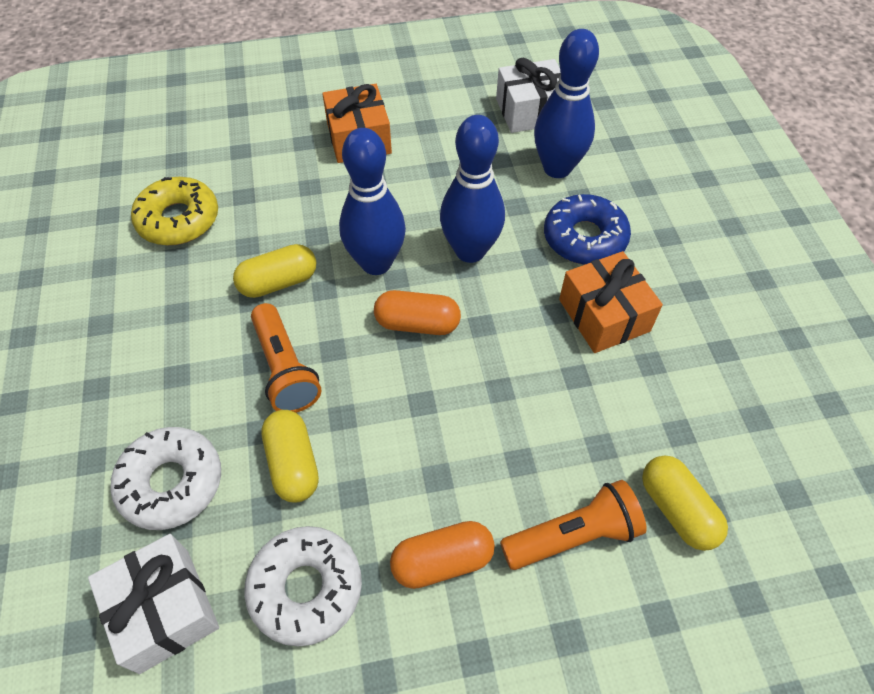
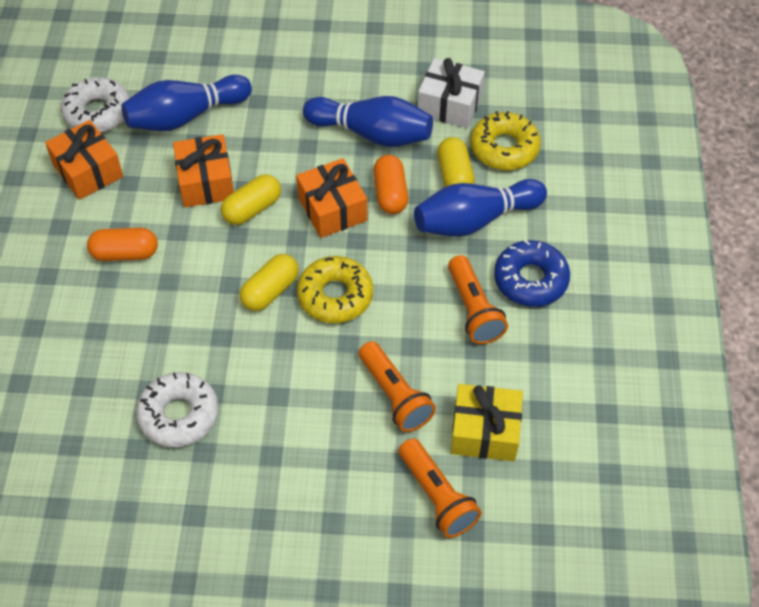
orange flashlight: 2 -> 3
orange gift: 2 -> 3
white gift: 2 -> 1
yellow donut: 1 -> 2
yellow gift: 0 -> 1

